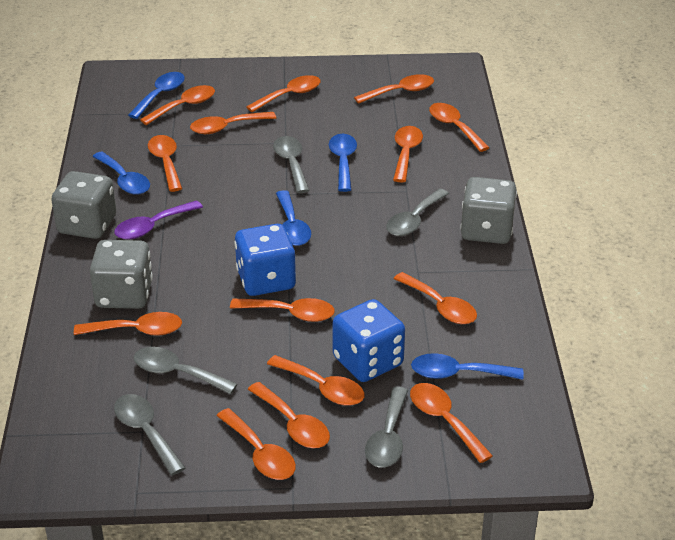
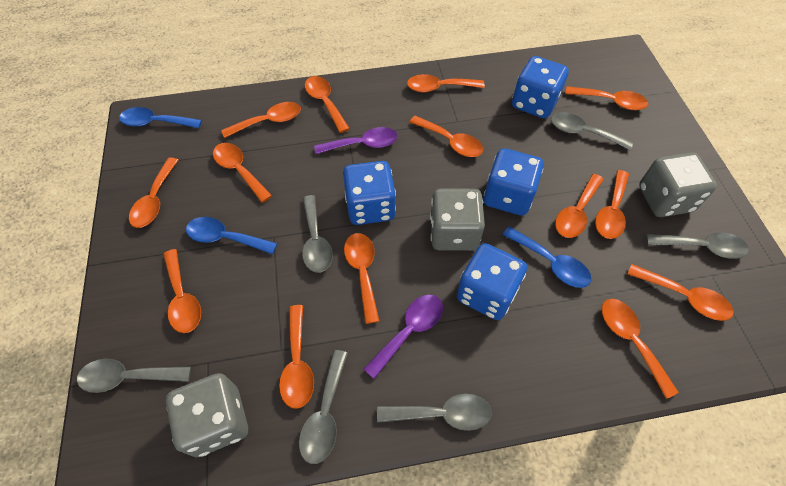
blue dice: 2 -> 4
blue spoon: 5 -> 3
grey spoon: 5 -> 6
purple spoon: 1 -> 2

